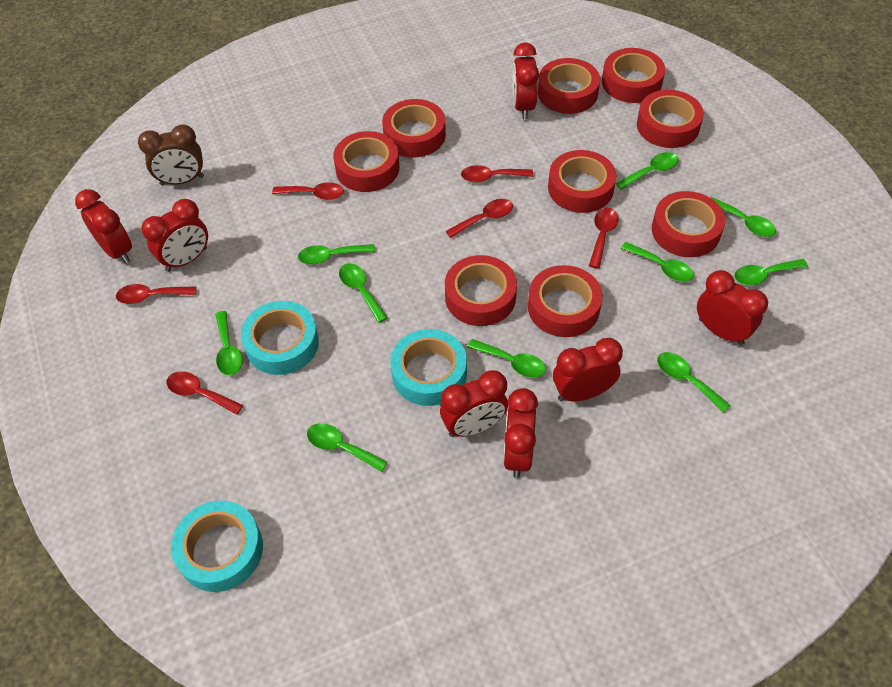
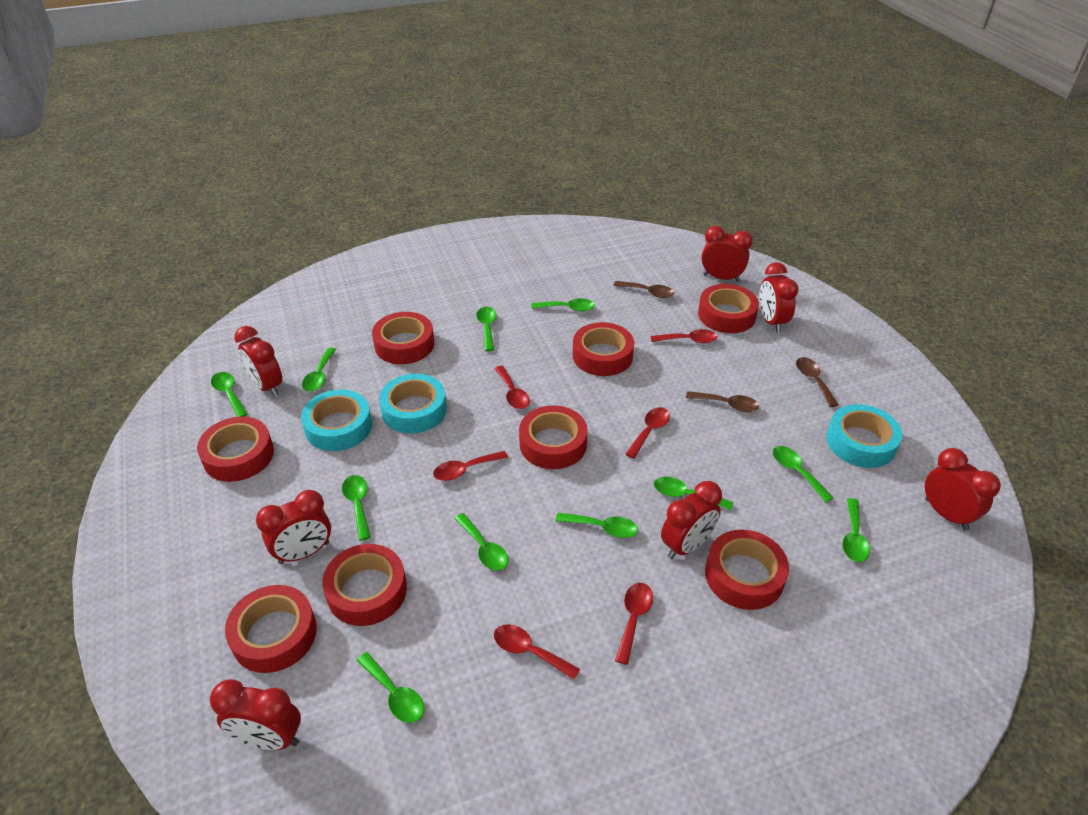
brown clock: 1 -> 0
brown spoon: 0 -> 3
green spoon: 10 -> 11
red tape: 9 -> 8

